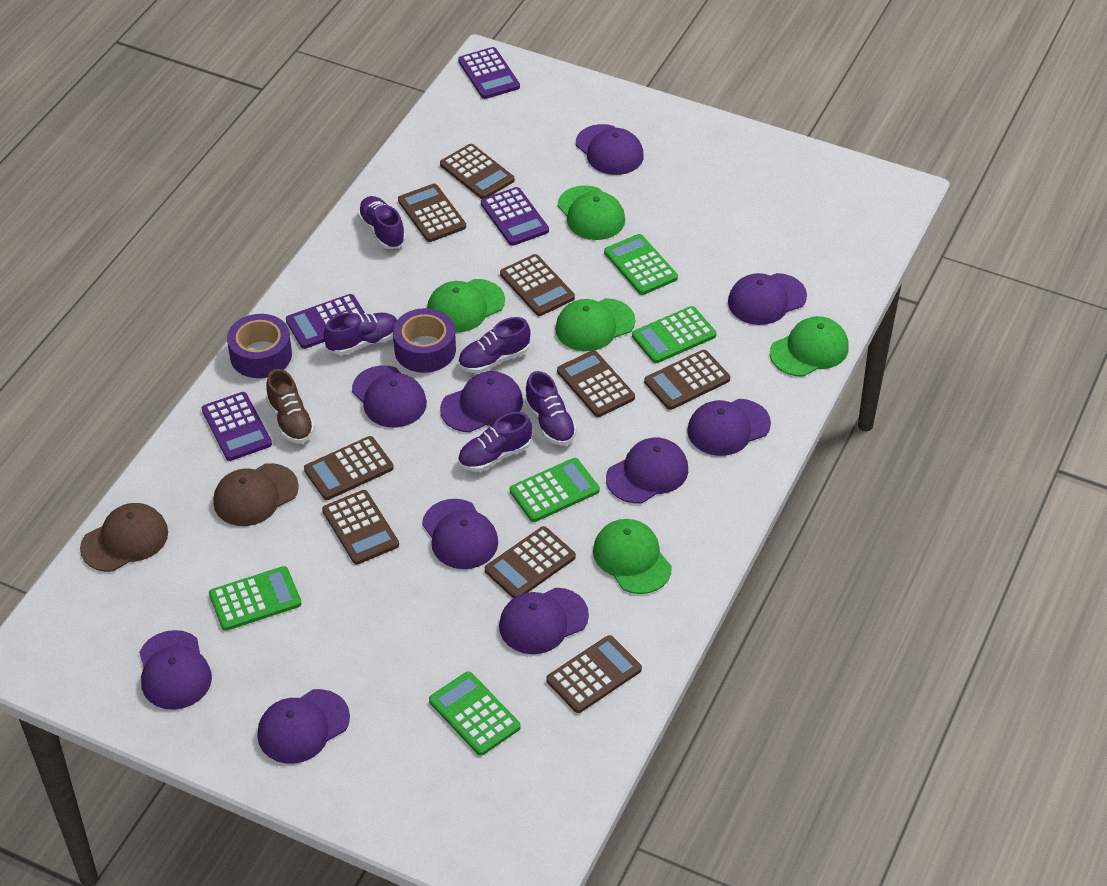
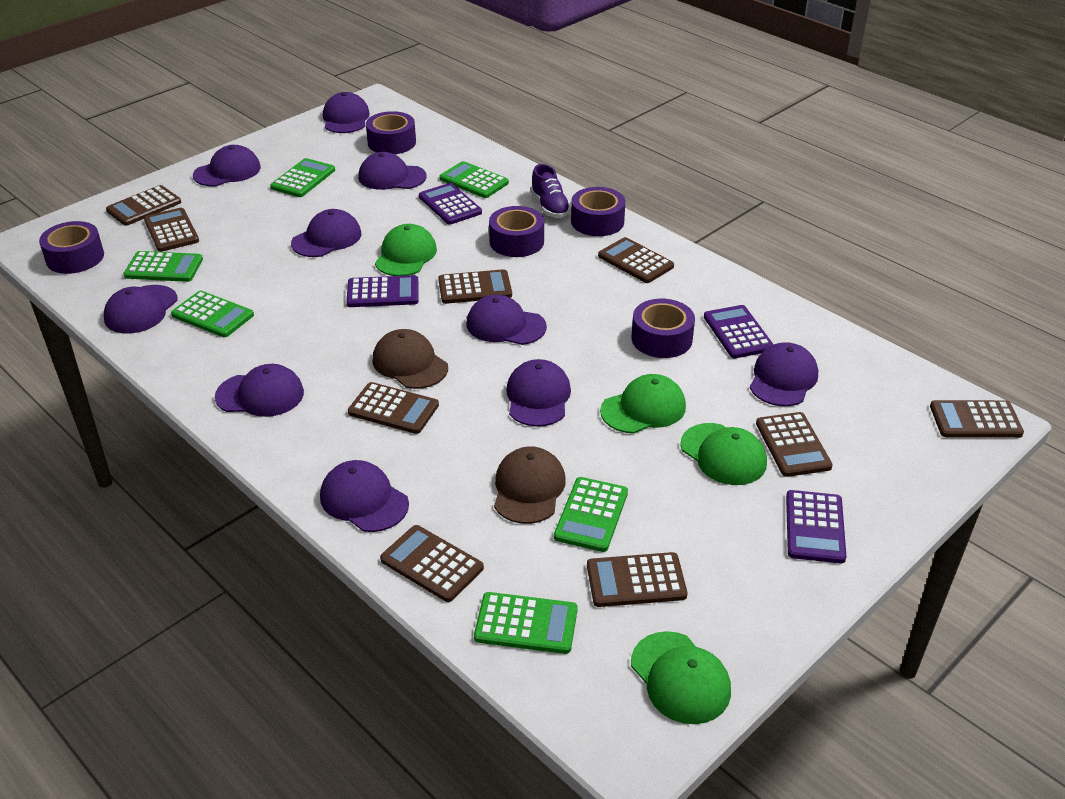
brown shoe: 1 -> 0
green calculator: 5 -> 6
green cap: 5 -> 4
purple shoe: 5 -> 1
purple tape: 2 -> 5

